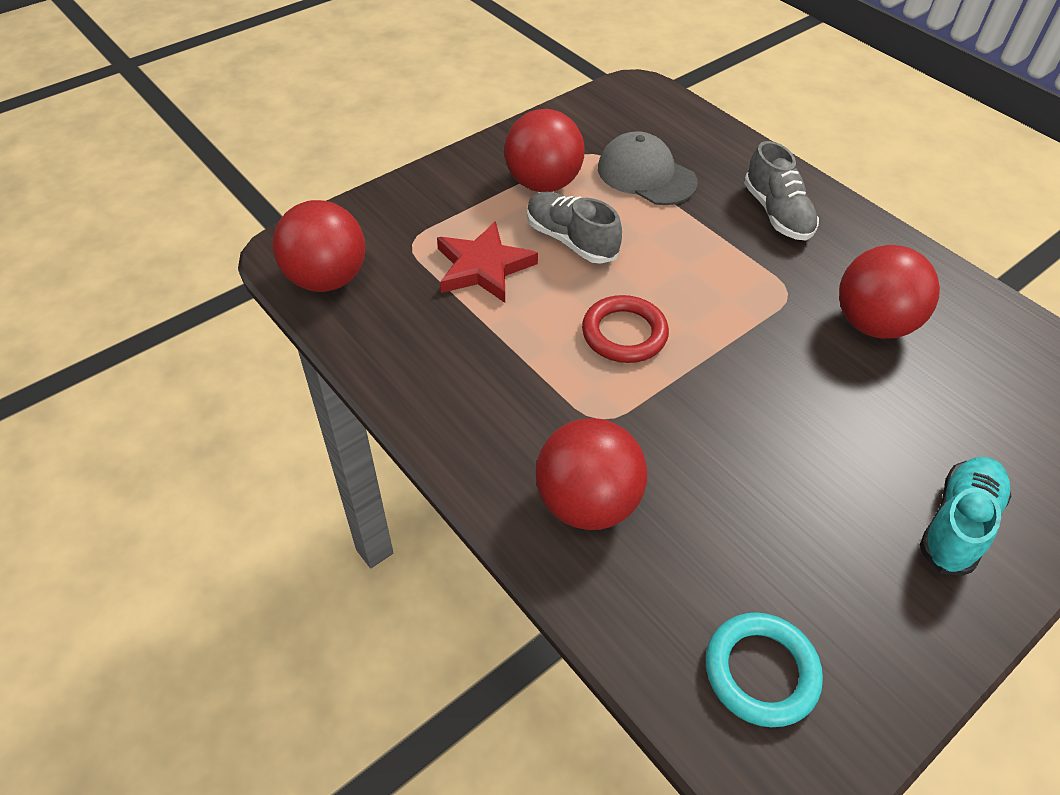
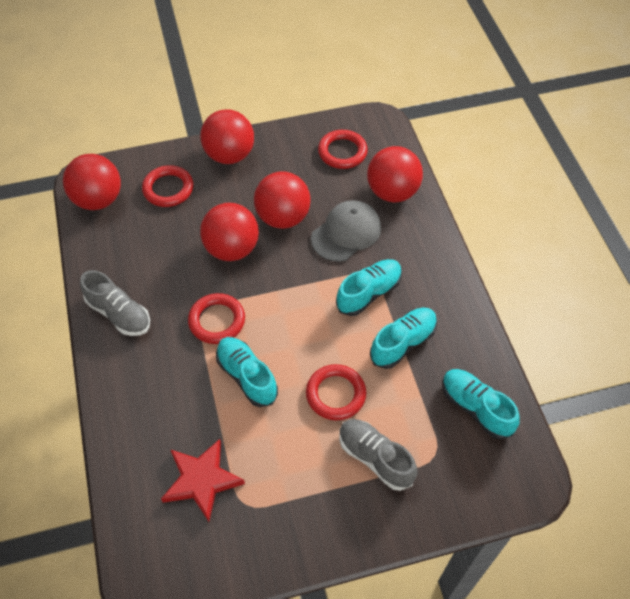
red ball: 4 -> 5
red ring: 1 -> 4
turquoise ring: 1 -> 0
turquoise shoe: 1 -> 4

